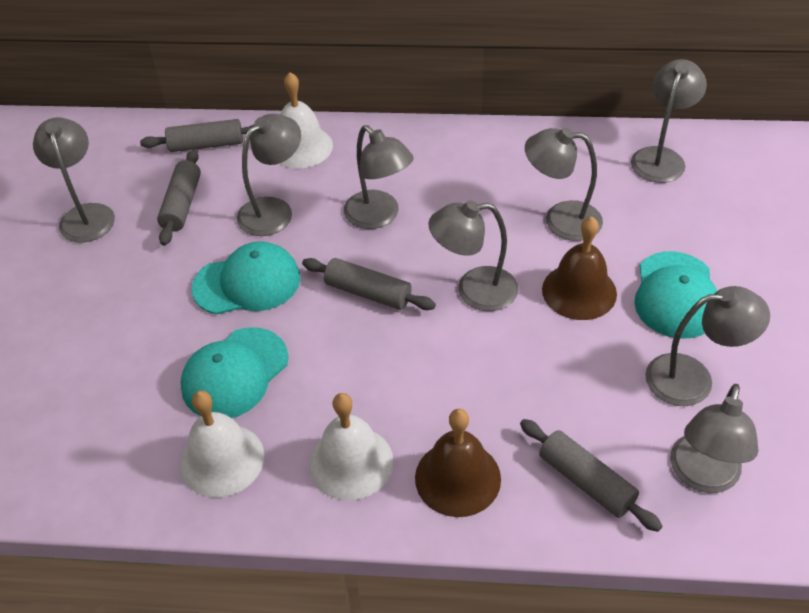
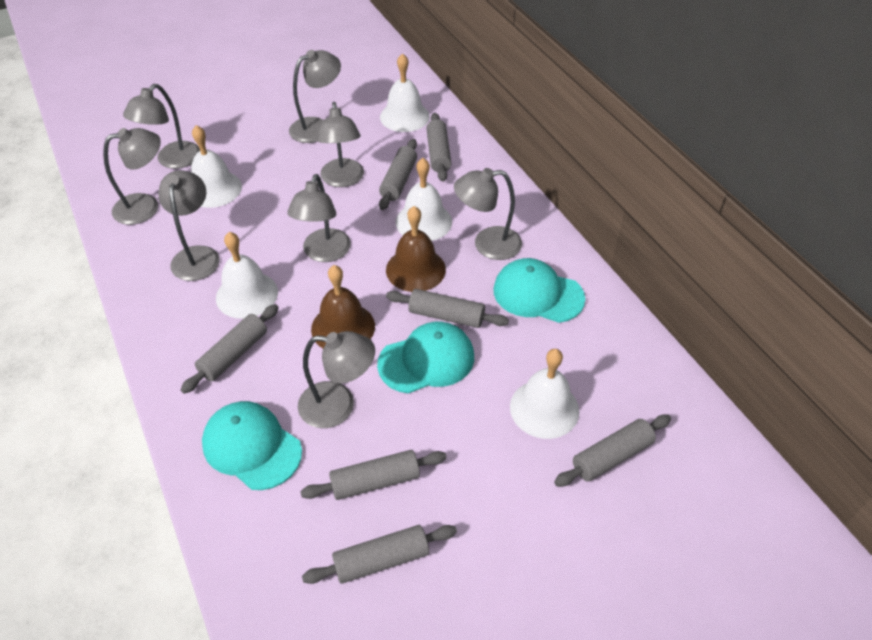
grey rolling pin: 4 -> 7
white bell: 3 -> 5

